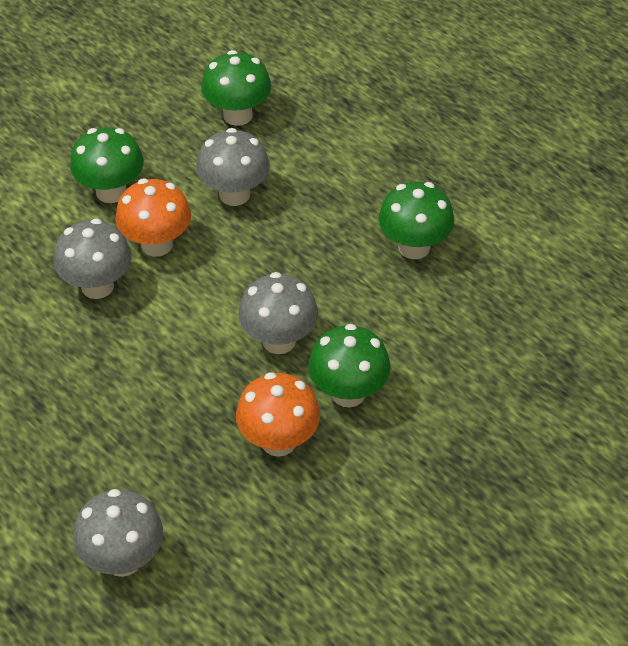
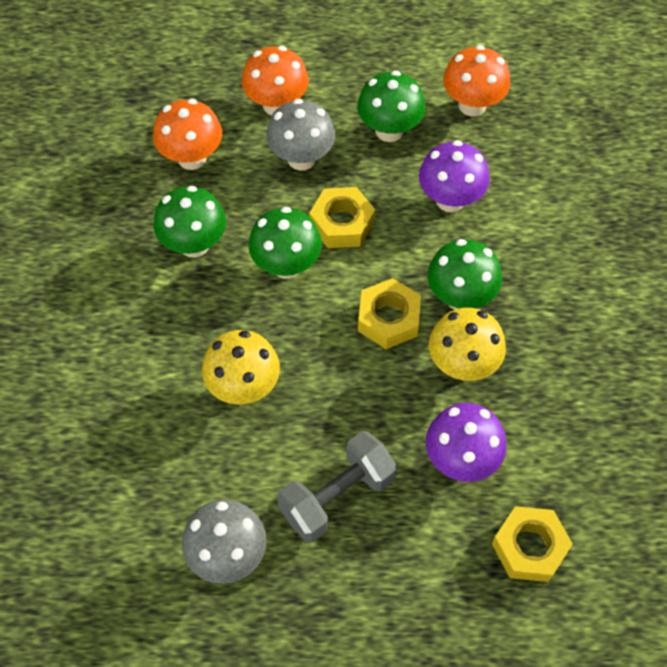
grey dumbbell: 0 -> 1
grey mushroom: 4 -> 2
orange mushroom: 2 -> 3
purple mushroom: 0 -> 2
yellow mushroom: 0 -> 2
yellow nut: 0 -> 3

